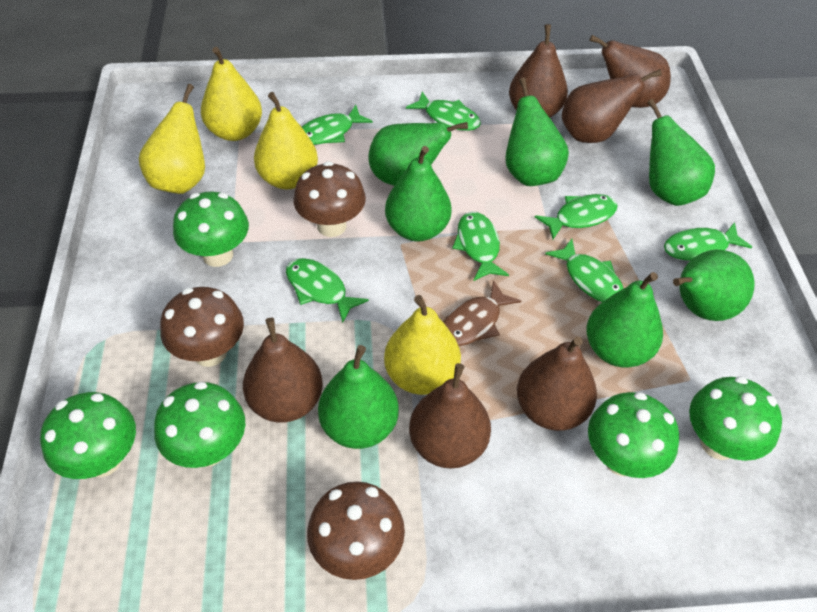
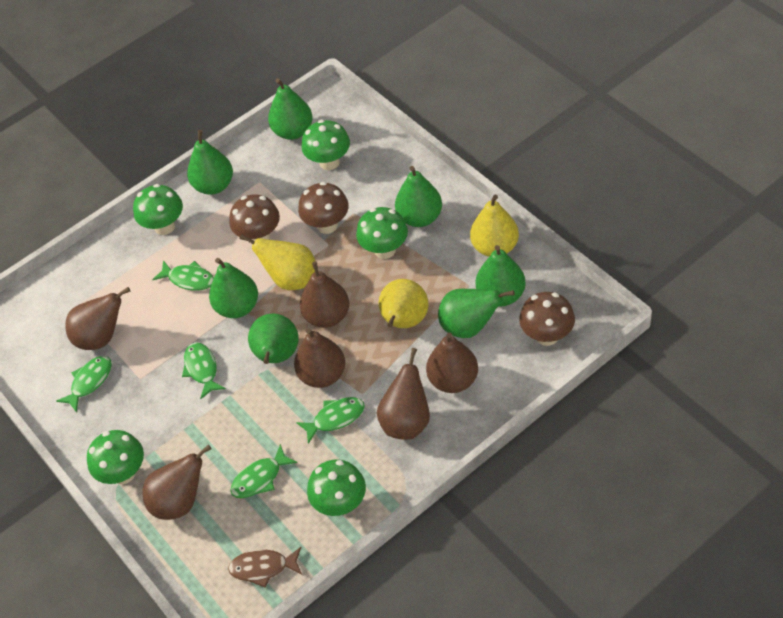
green fish: 7 -> 5
yellow pear: 4 -> 3

